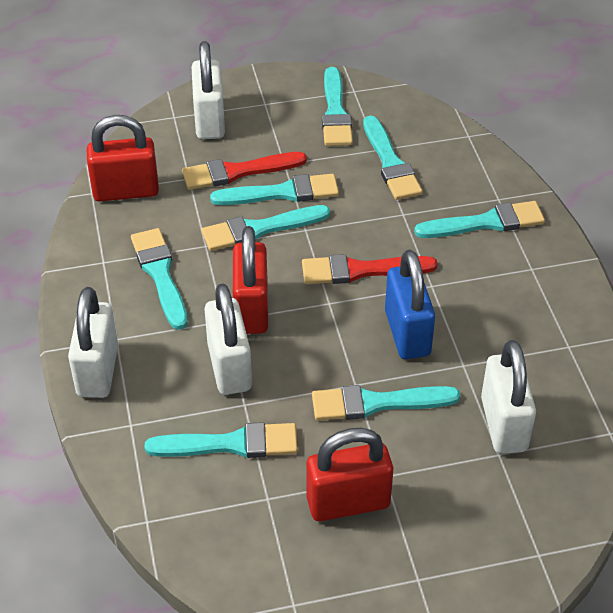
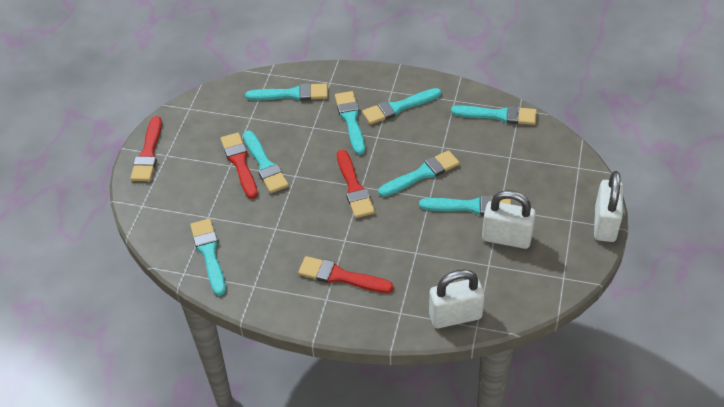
blue padlock: 1 -> 0
red brush: 2 -> 4
red padlock: 3 -> 0
white padlock: 4 -> 3

